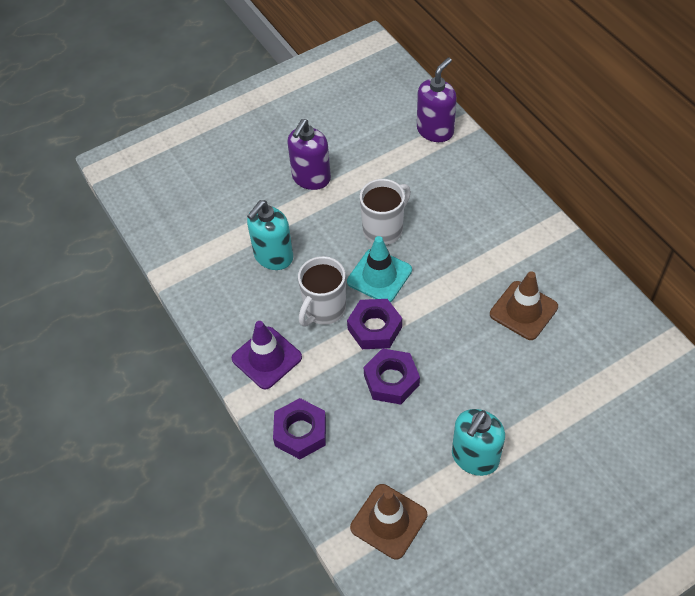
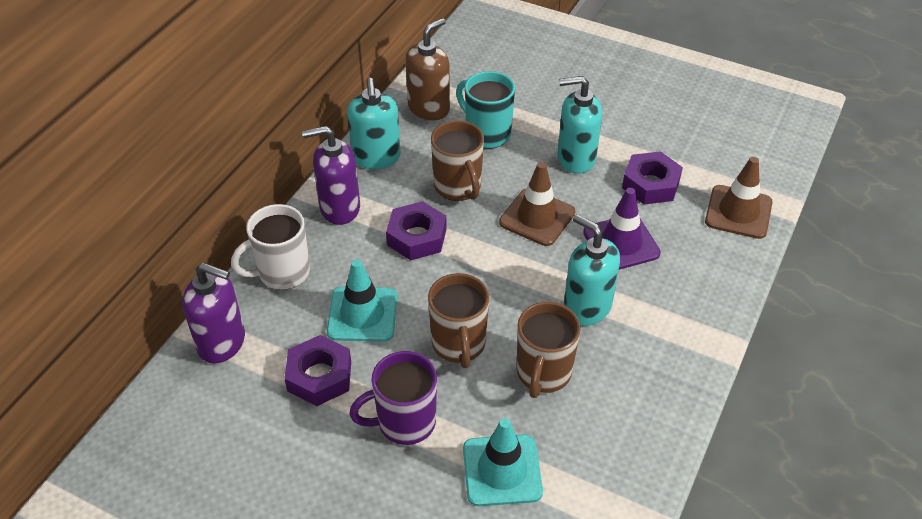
brown mug: 0 -> 3
brown soap dispenser: 0 -> 1
purple mug: 0 -> 1
turquoise mug: 0 -> 1
turquoise soap dispenser: 2 -> 3
turquoise traffic cone: 1 -> 2
white mug: 2 -> 1

